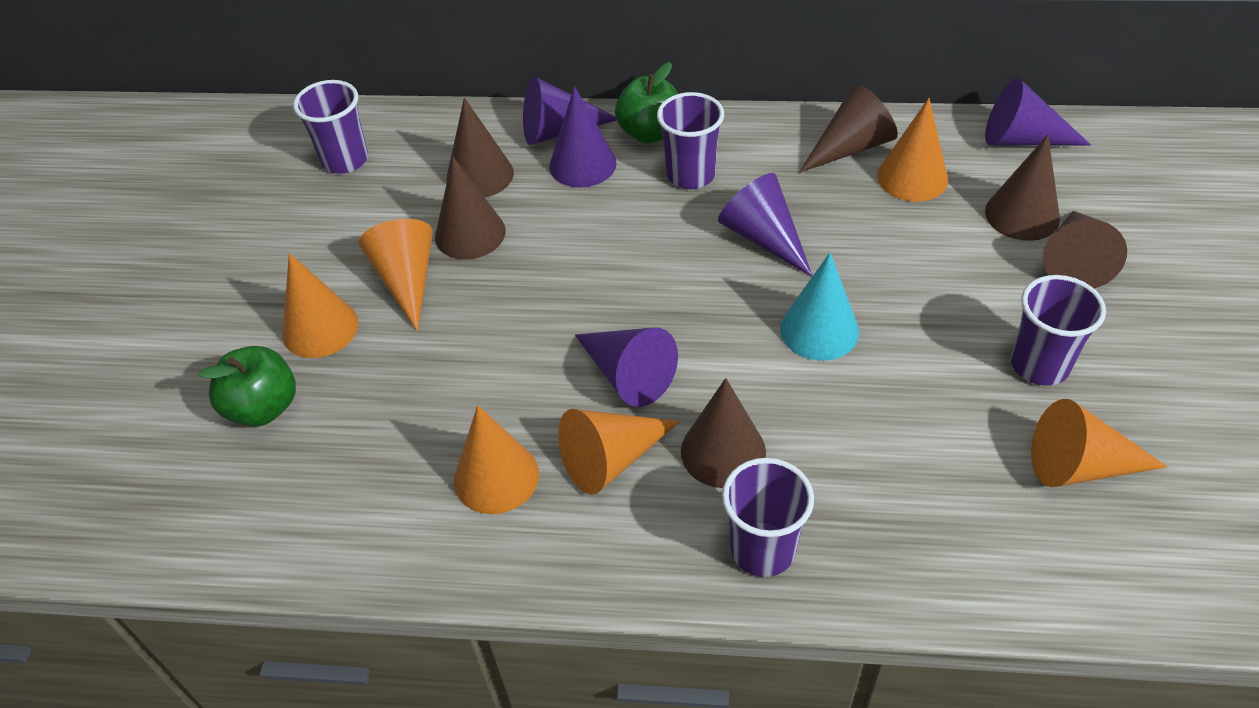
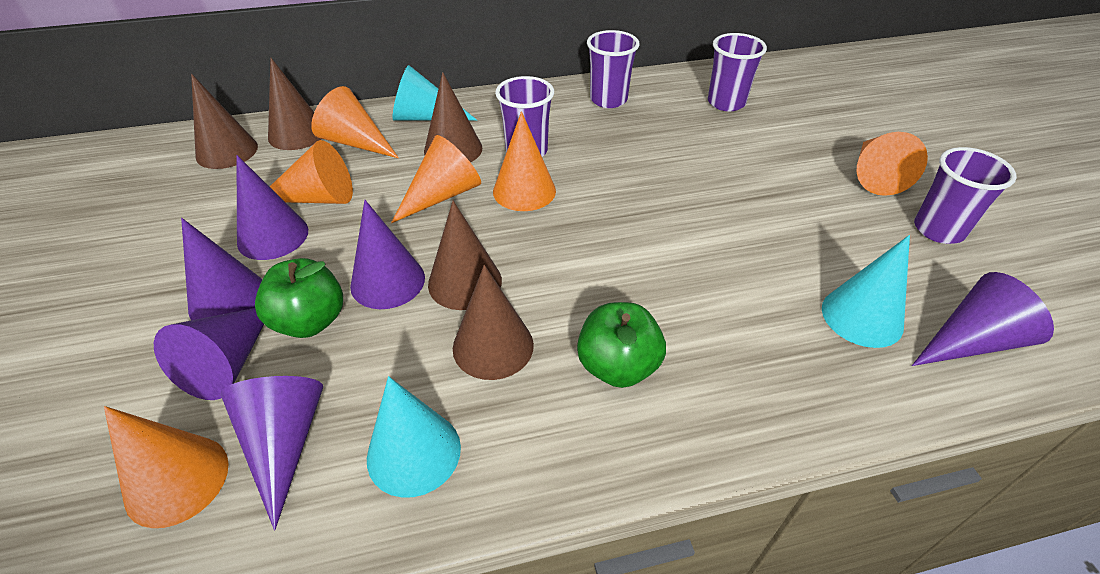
brown cone: 6 -> 5
purple cone: 5 -> 6
turquoise cone: 1 -> 3

